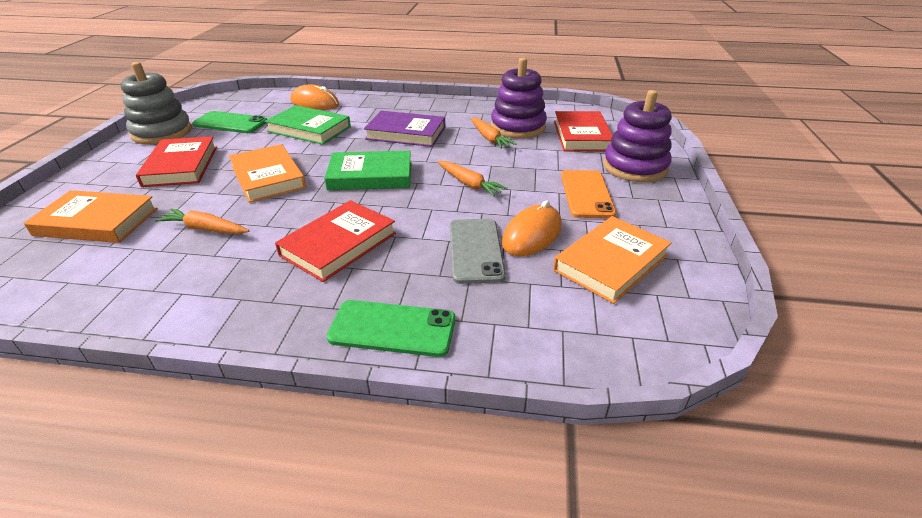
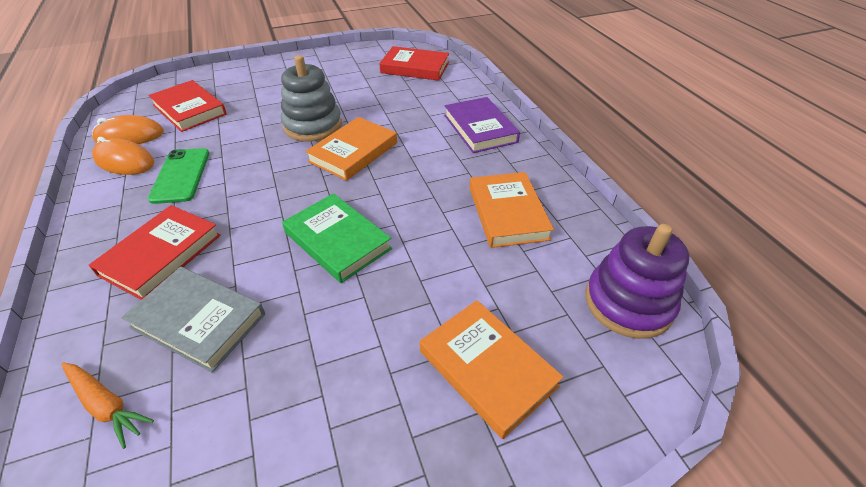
green book: 2 -> 1
green phone: 2 -> 1
grey book: 0 -> 1
grey phone: 1 -> 0
orange carrot: 3 -> 1
orange phone: 1 -> 0
purple stacking toy: 2 -> 1

